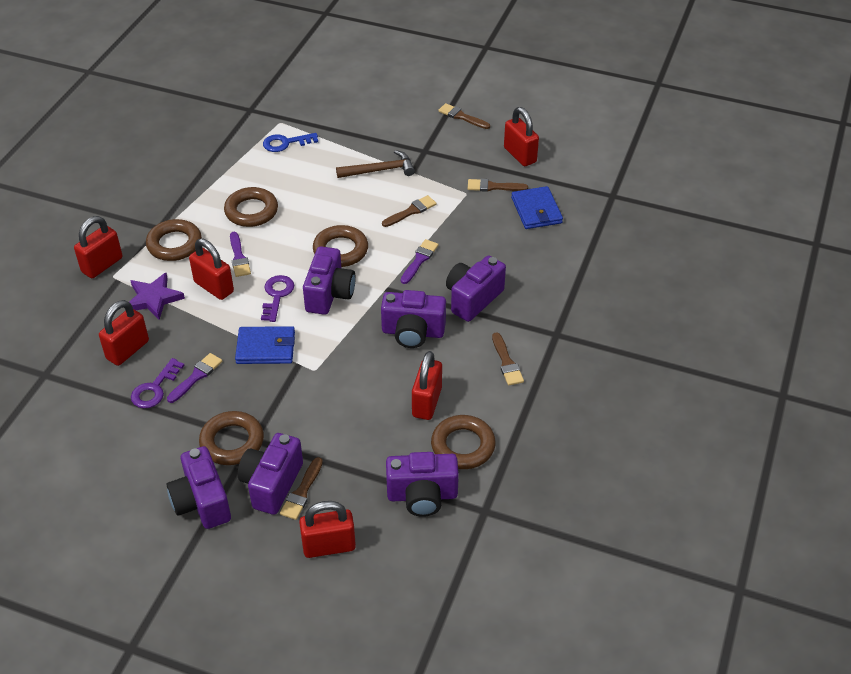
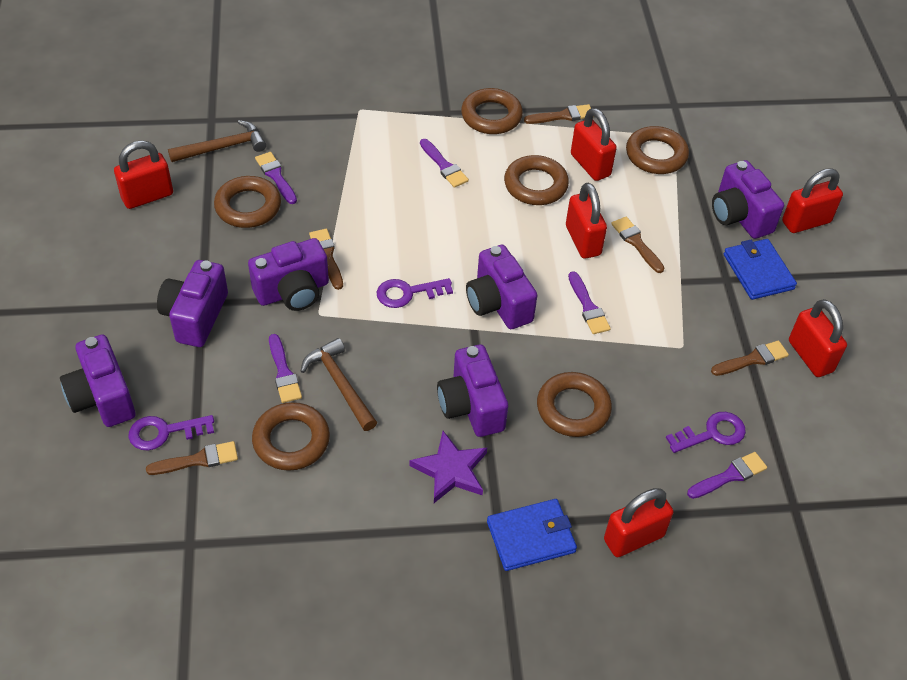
blue key: 1 -> 0
brown hammer: 1 -> 2
brown ring: 5 -> 6
purple brush: 3 -> 5
purple key: 2 -> 3

